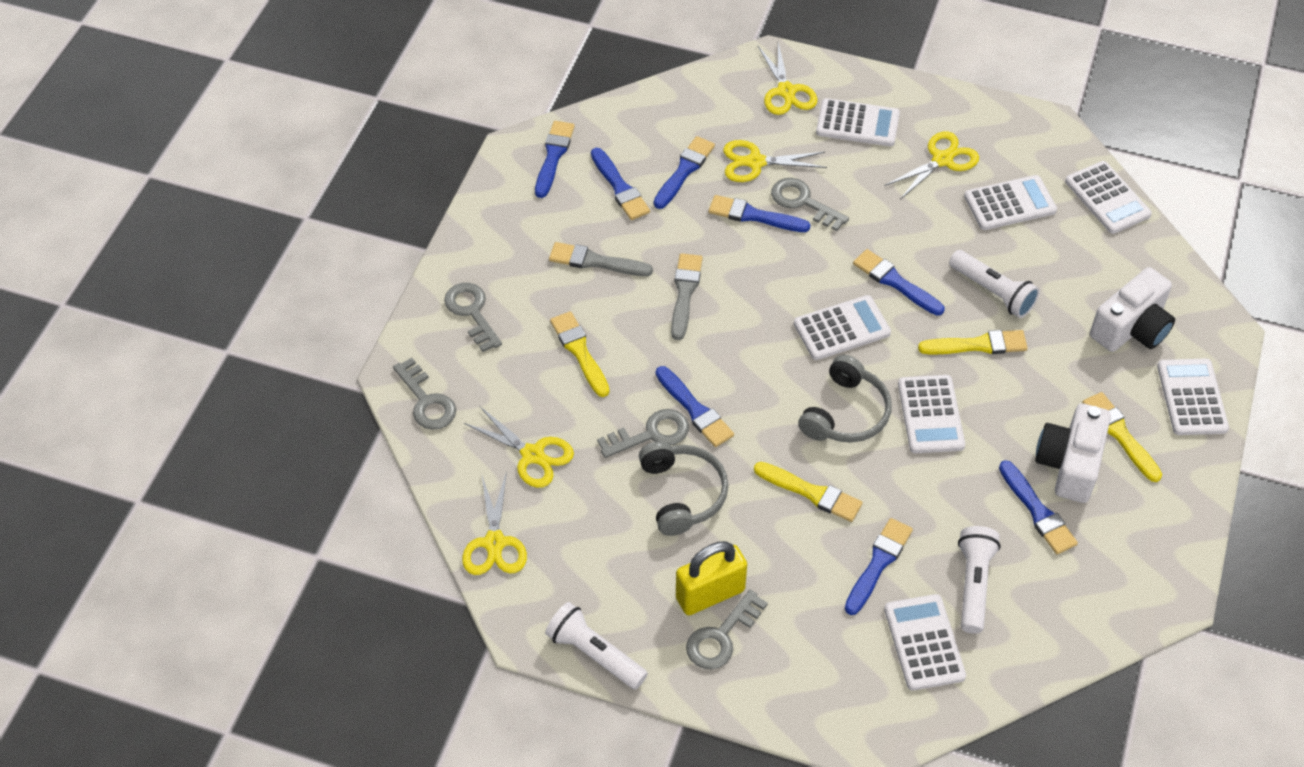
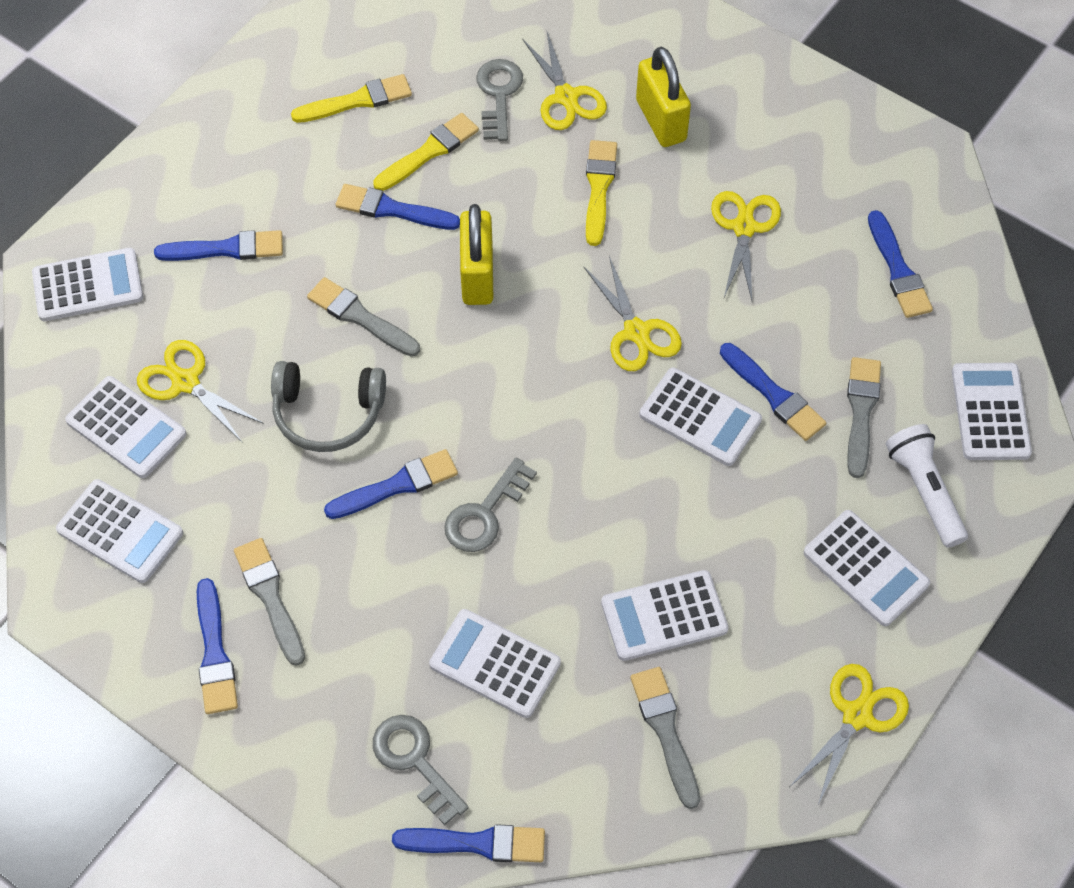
blue brush: 8 -> 7
grey brush: 2 -> 4
grey headphones: 2 -> 1
grey key: 5 -> 3
white calculator: 7 -> 8
white camera: 2 -> 0
white flashlight: 3 -> 1
yellow brush: 4 -> 3
yellow padlock: 1 -> 2

